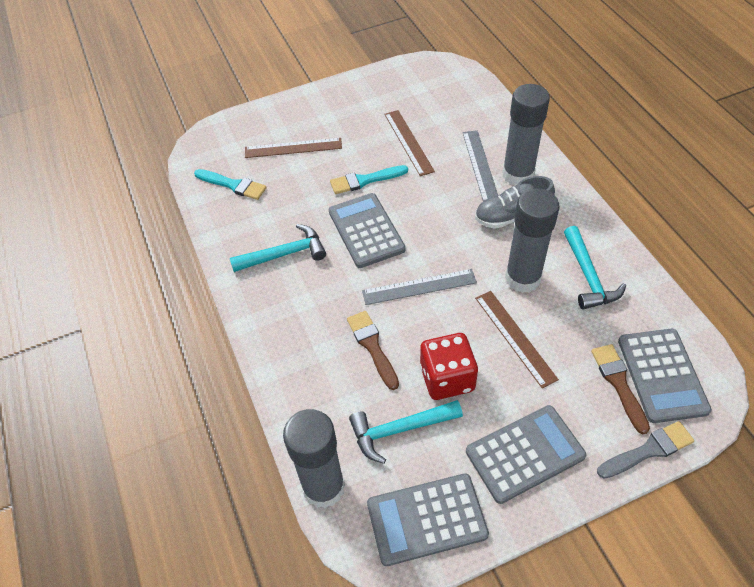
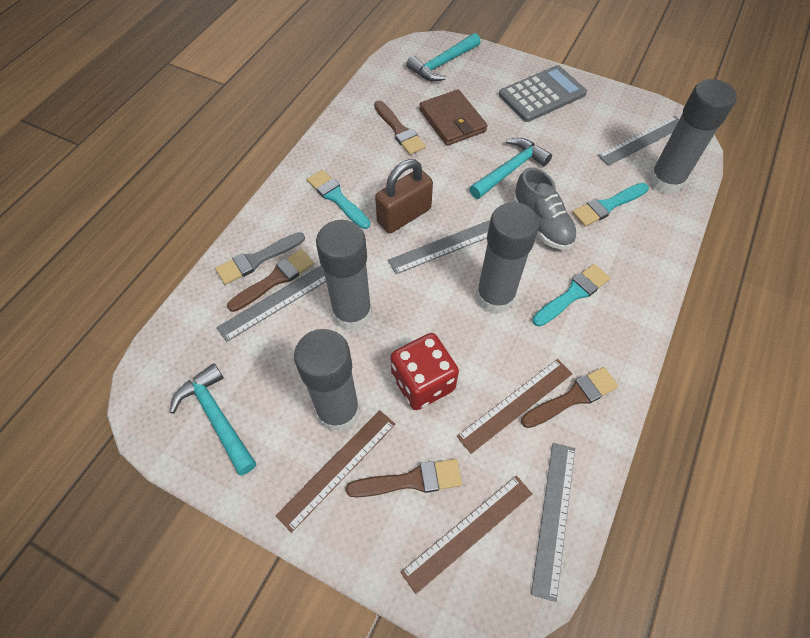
brown brush: 2 -> 4
brown padlock: 0 -> 1
brown wallet: 0 -> 1
grey calculator: 4 -> 1
grey glue stick: 3 -> 4
grey ruler: 2 -> 4
turquoise brush: 2 -> 3

